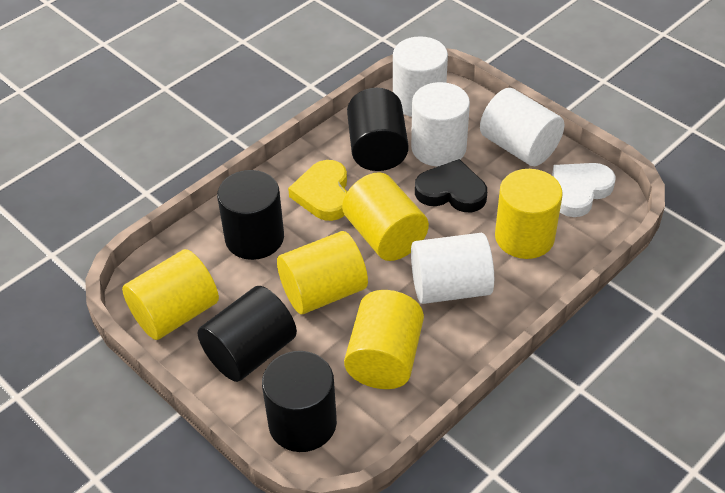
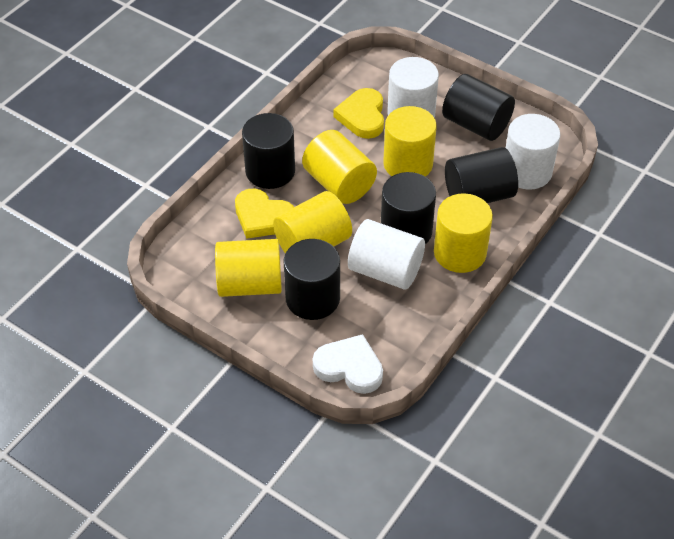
black cylinder: 4 -> 5
black heart: 1 -> 0
white cylinder: 4 -> 3
yellow heart: 1 -> 2

